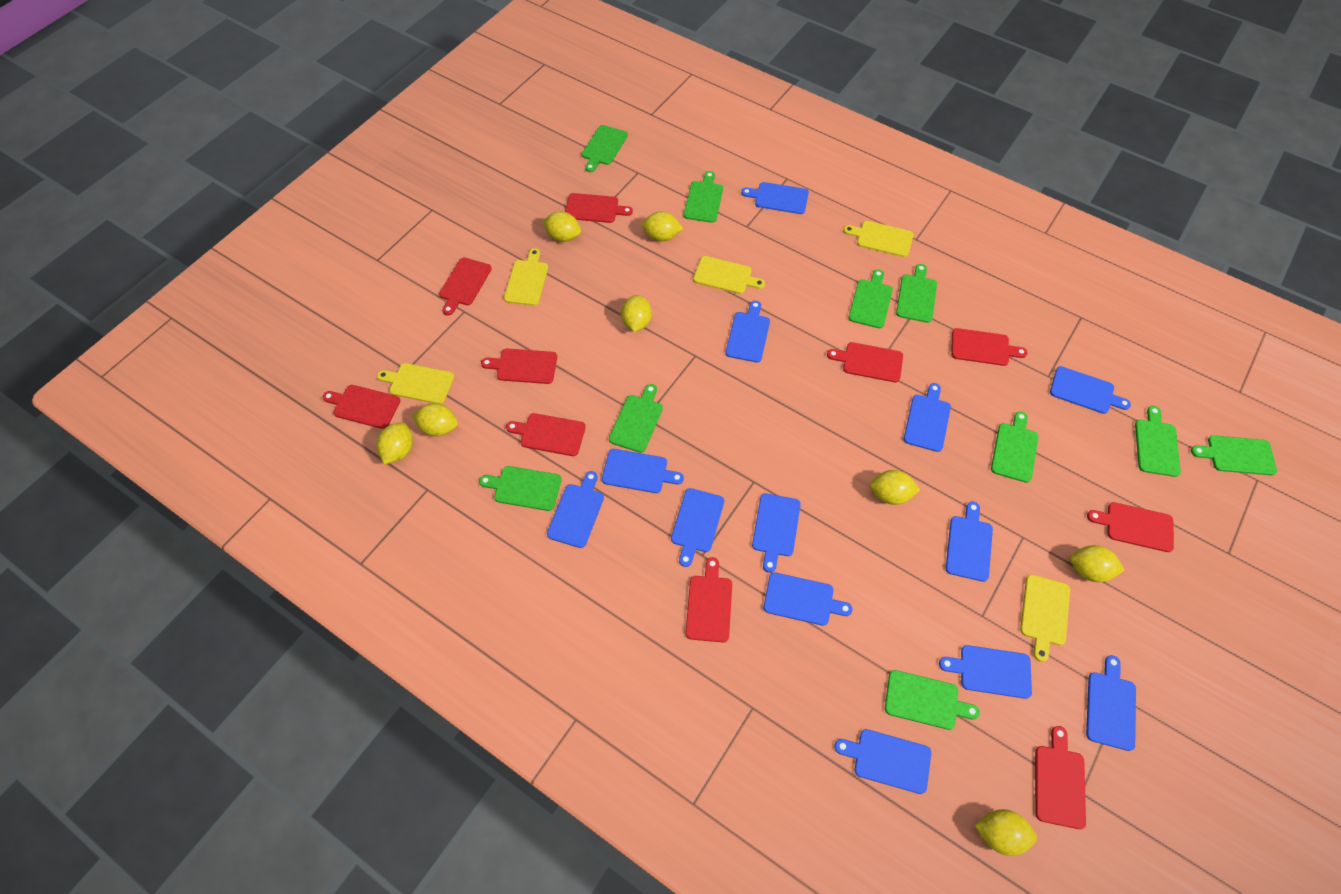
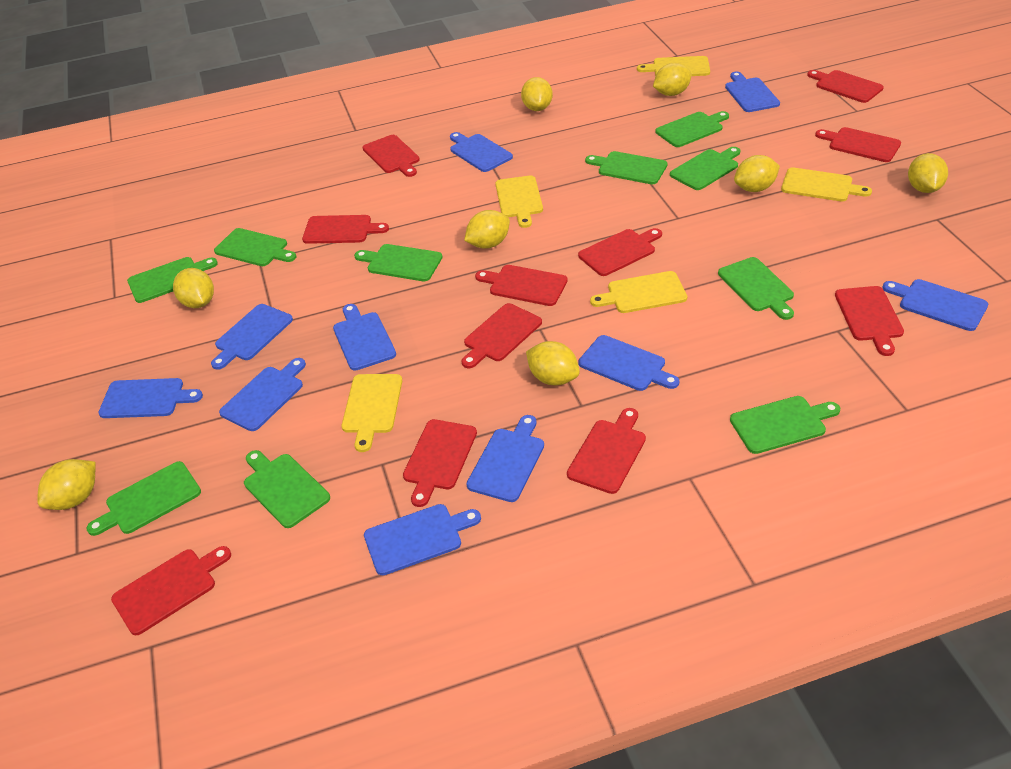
blue cutting board: 13 -> 10
red cutting board: 10 -> 11

